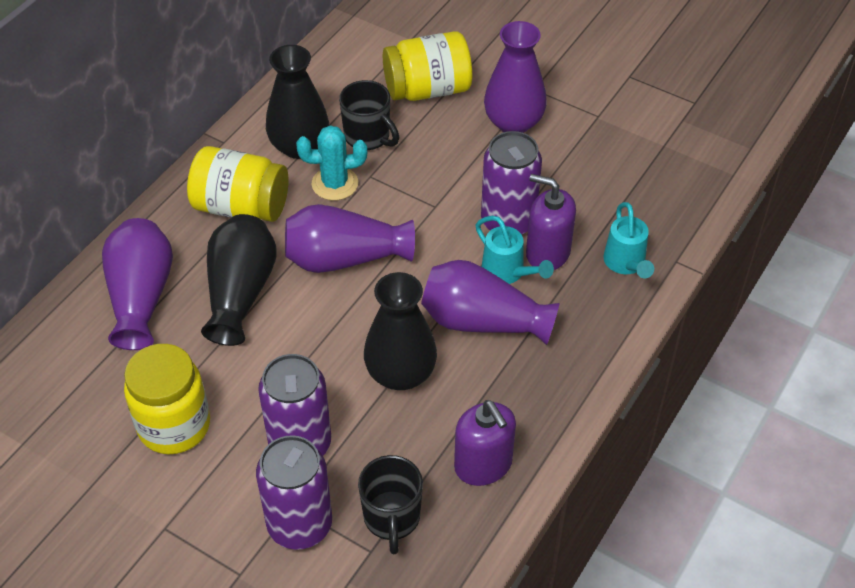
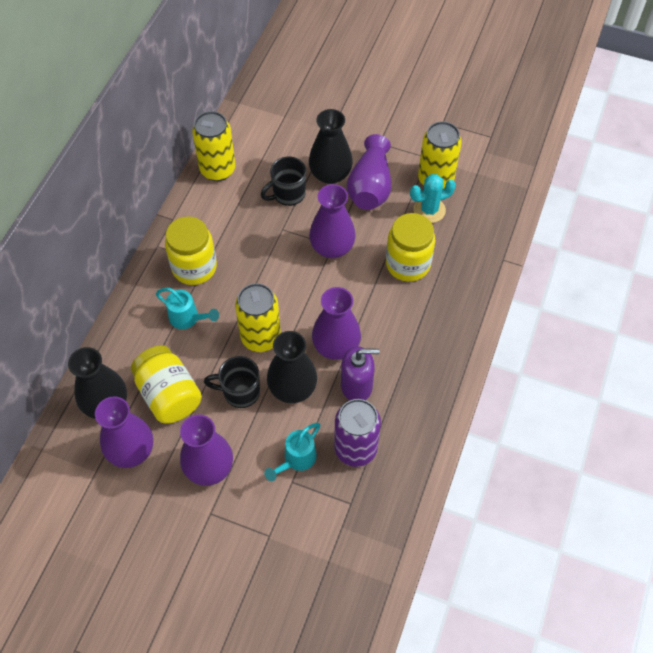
purple can: 3 -> 1
purple soap dispenser: 2 -> 1
purple vase: 4 -> 5
yellow can: 0 -> 3

